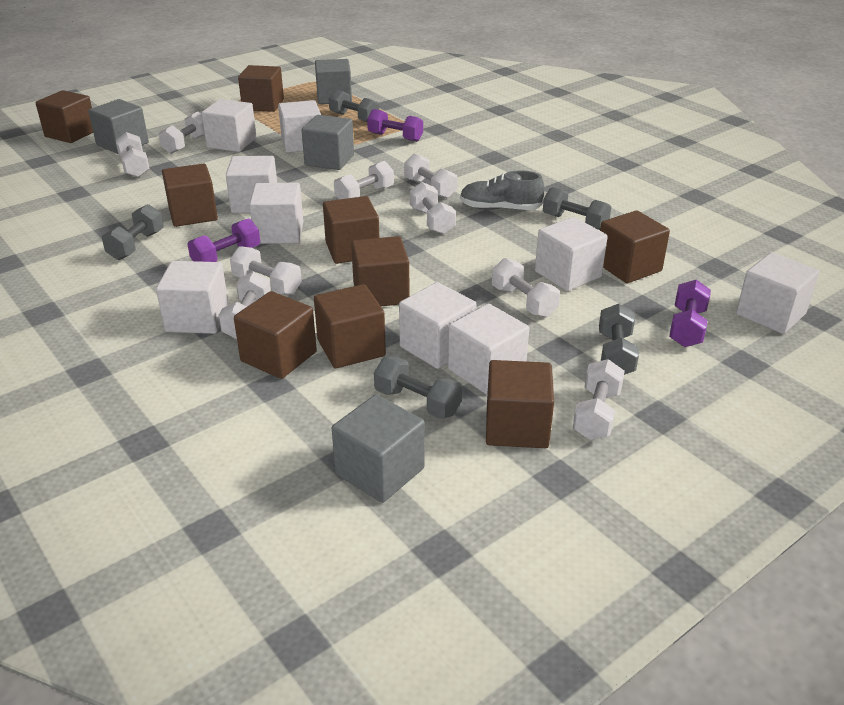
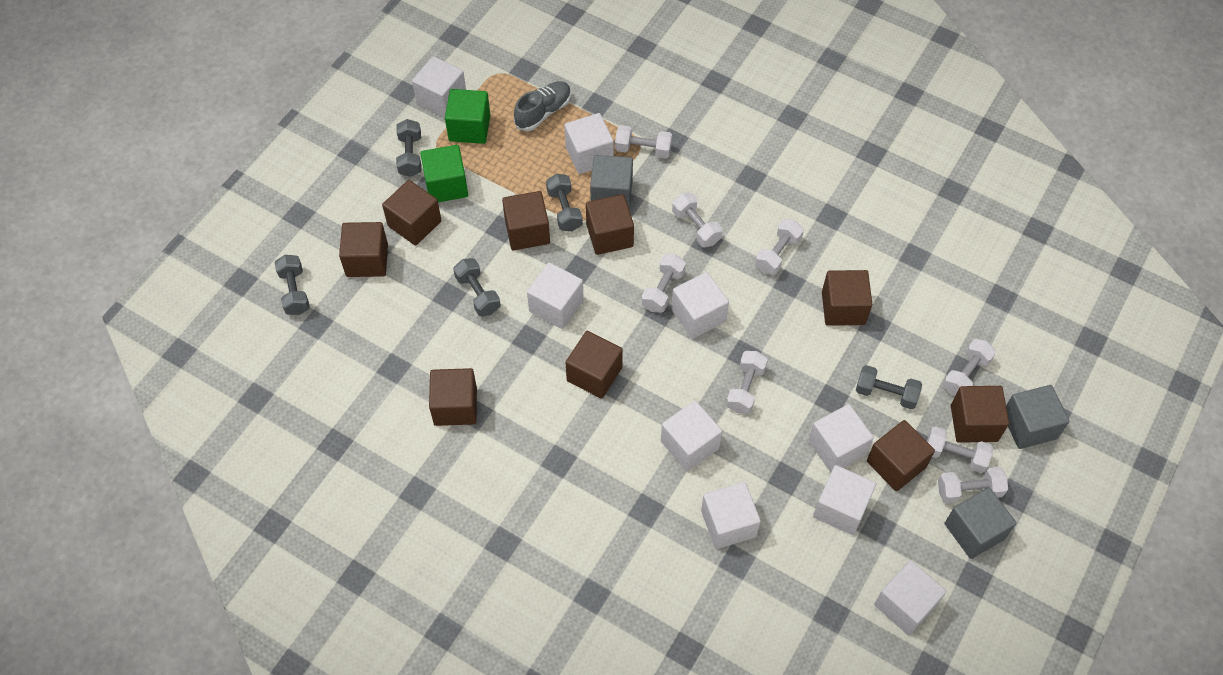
green cube: 0 -> 2
grey cube: 4 -> 3
purple dumbbell: 3 -> 0
white dumbbell: 9 -> 8

